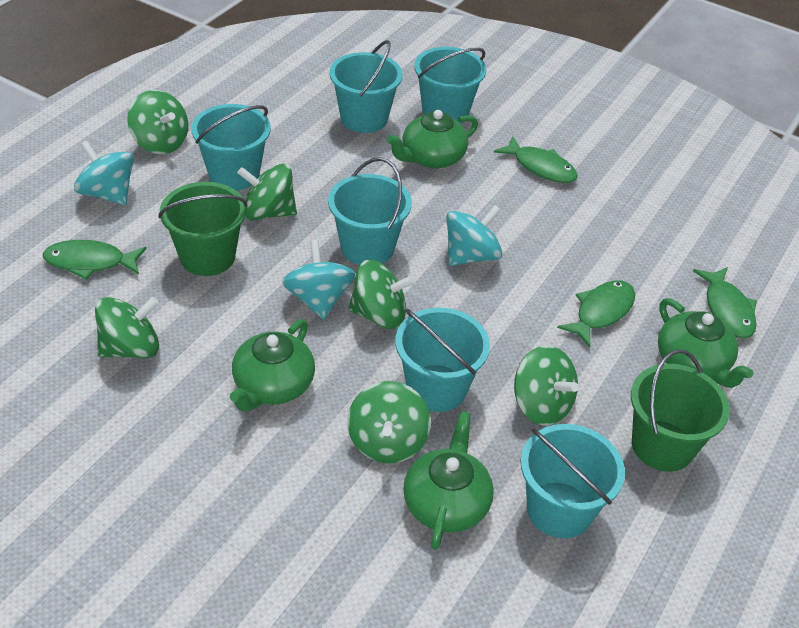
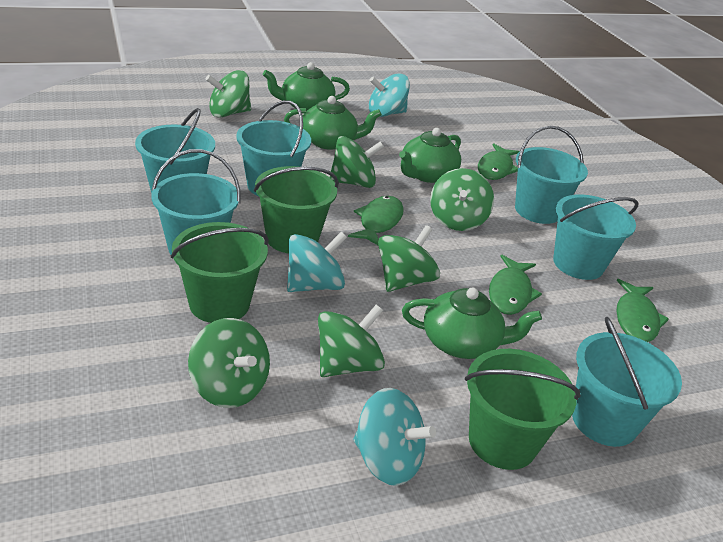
green bucket: 2 -> 3

